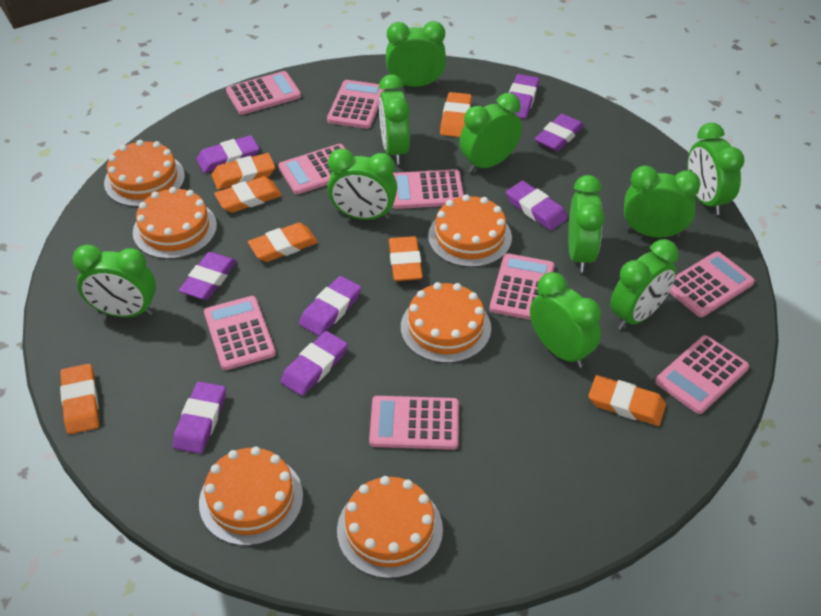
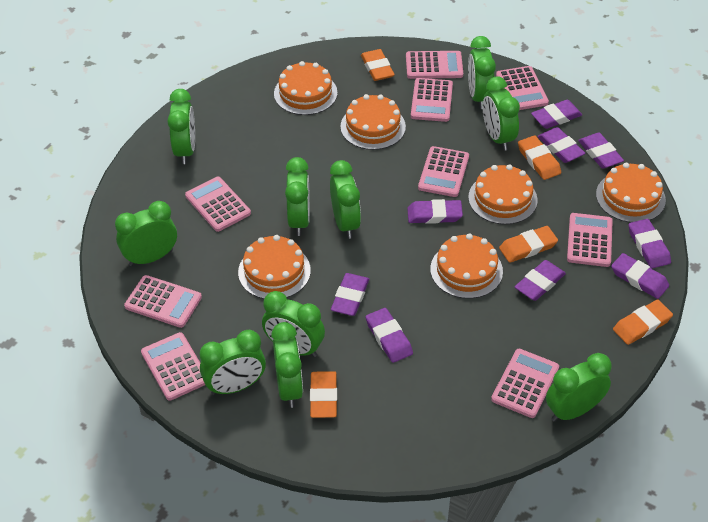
orange eraser: 7 -> 5
purple eraser: 8 -> 9

